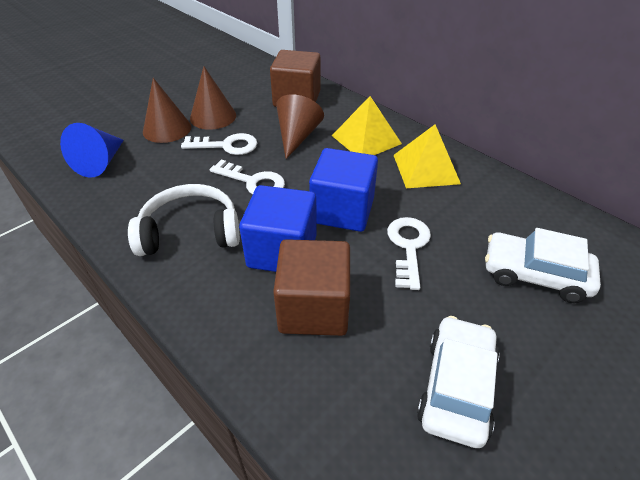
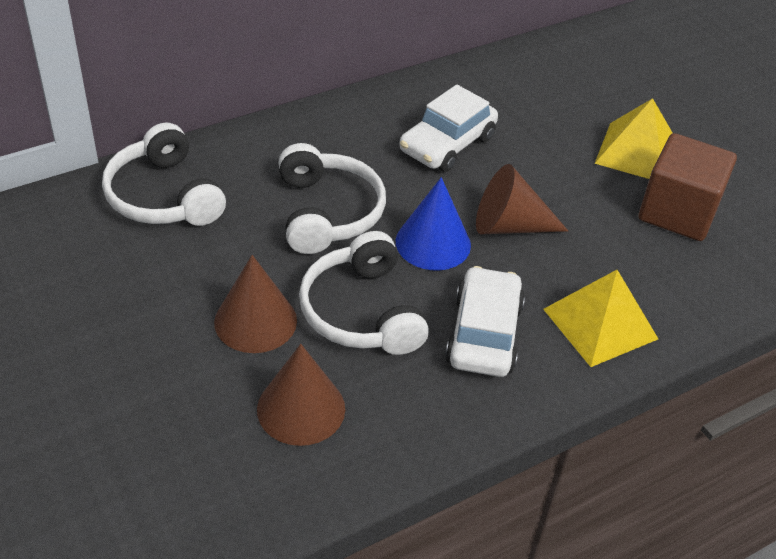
blue cube: 2 -> 0
brown cube: 2 -> 1
white headphones: 1 -> 3
white key: 3 -> 0

